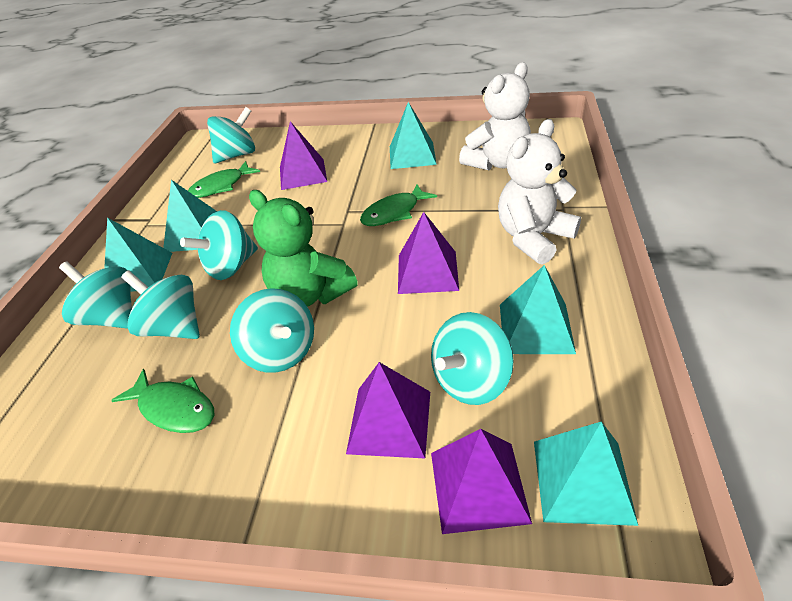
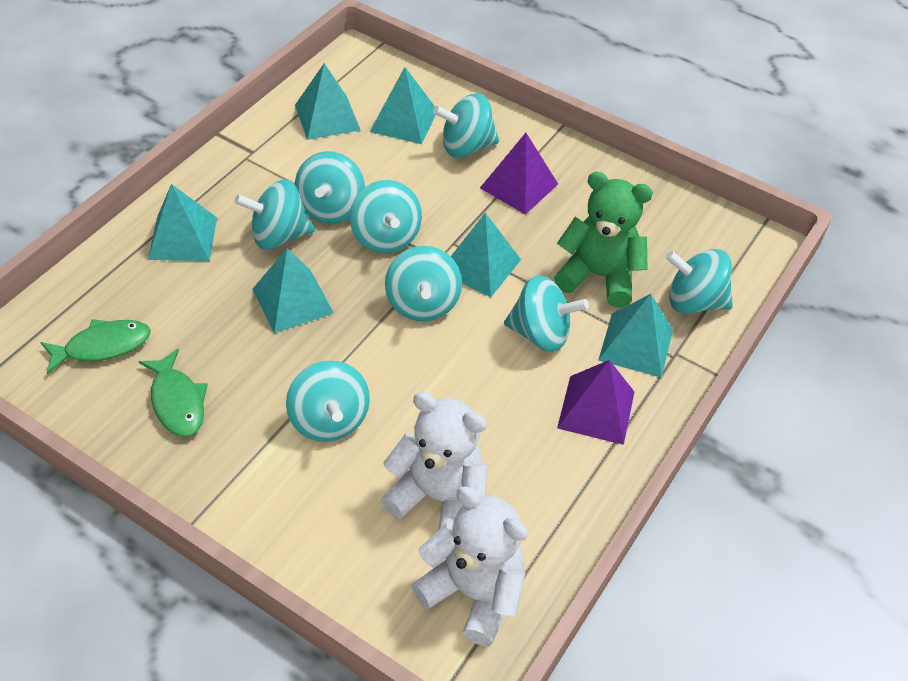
green fish: 3 -> 2
purple pyramid: 4 -> 2
turquoise pyramid: 5 -> 6
turquoise spinning top: 6 -> 8

